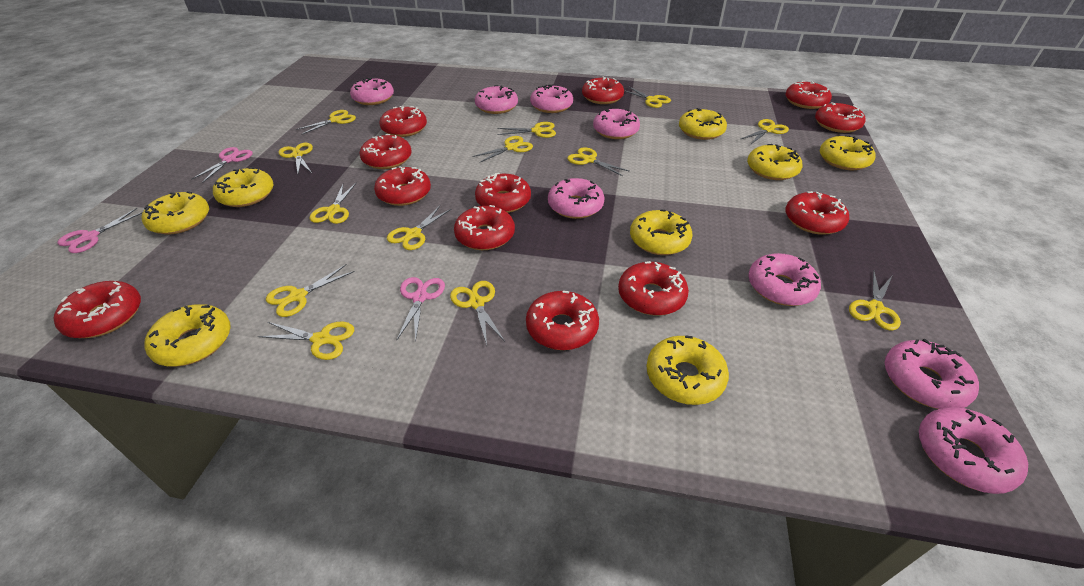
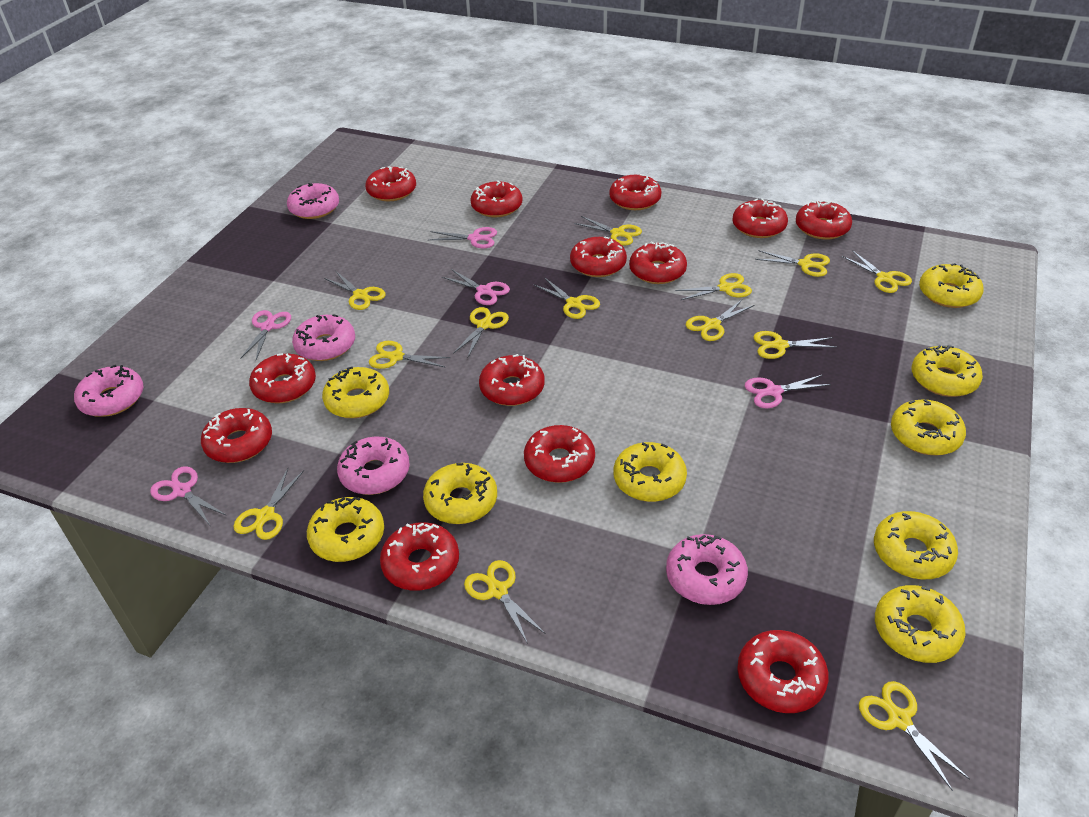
pink donut: 8 -> 5
pink scissors: 3 -> 5
red donut: 12 -> 13
yellow donut: 8 -> 9

